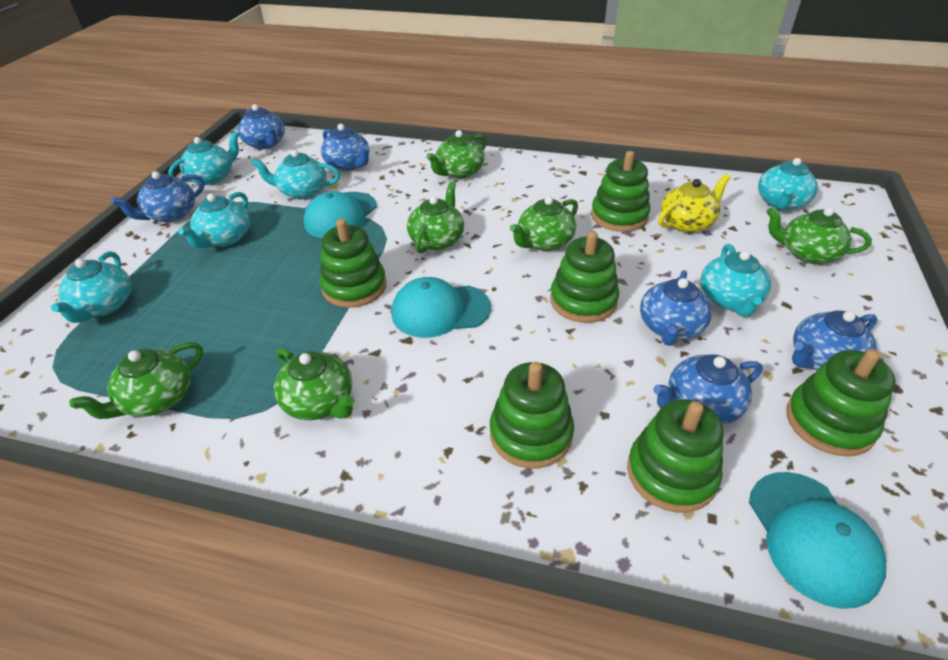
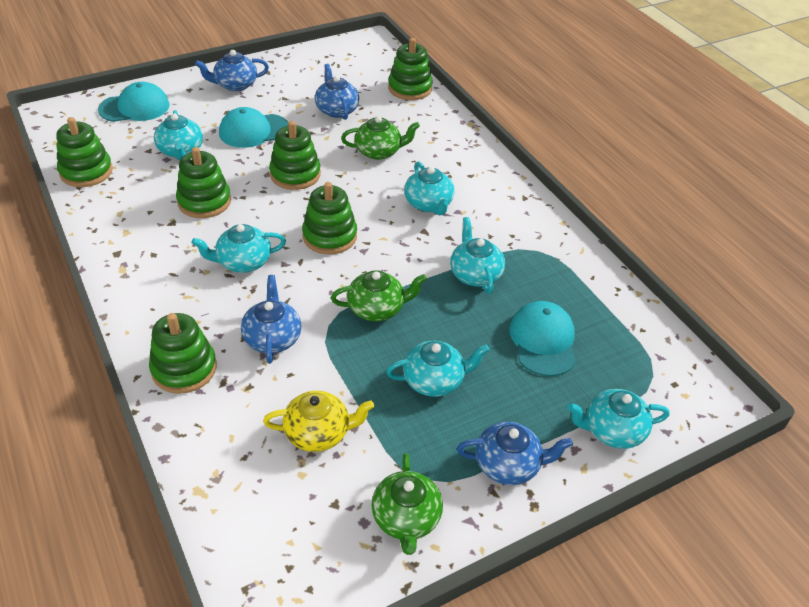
blue teapot: 6 -> 4
green teapot: 6 -> 3

